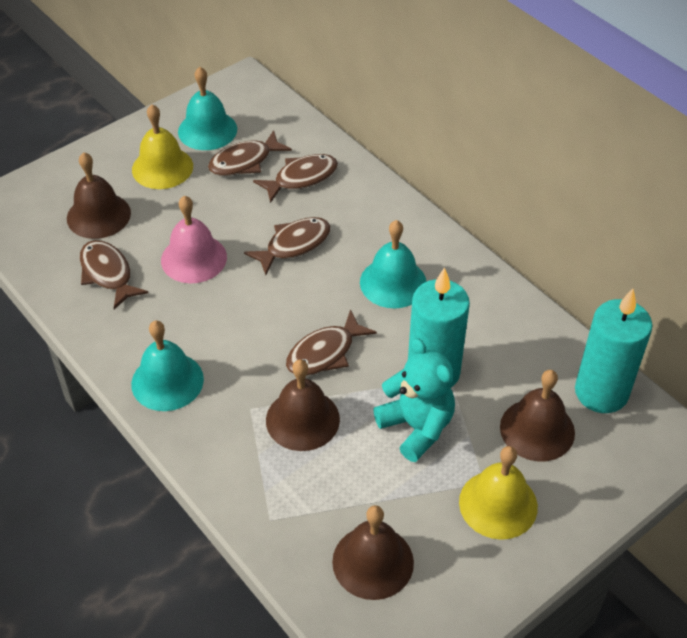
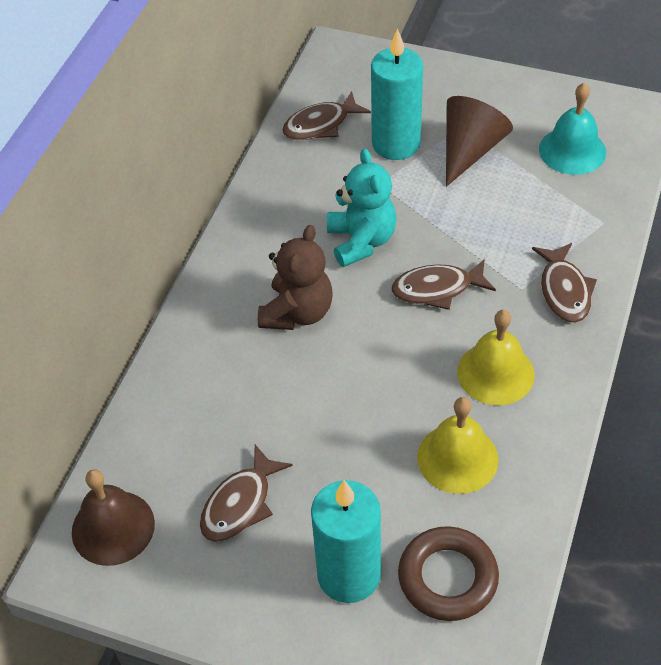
brown bell: 4 -> 1
brown cone: 0 -> 1
brown fish: 5 -> 4
brown ring: 0 -> 1
brown teddy bear: 0 -> 1
pink bell: 1 -> 0
turquoise bell: 3 -> 1

